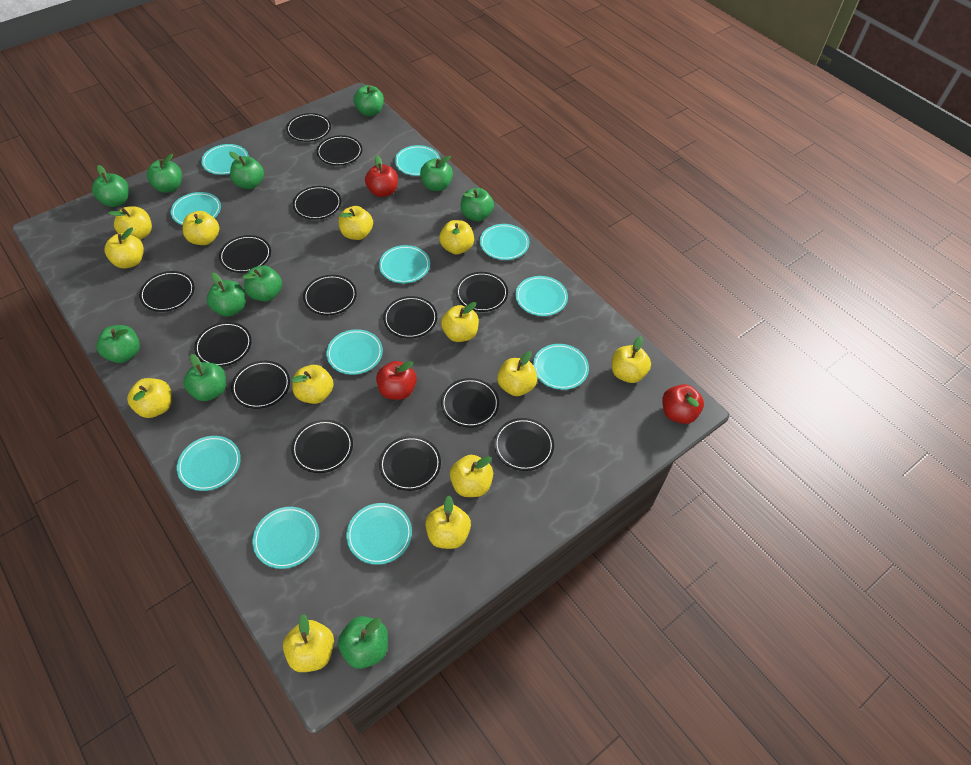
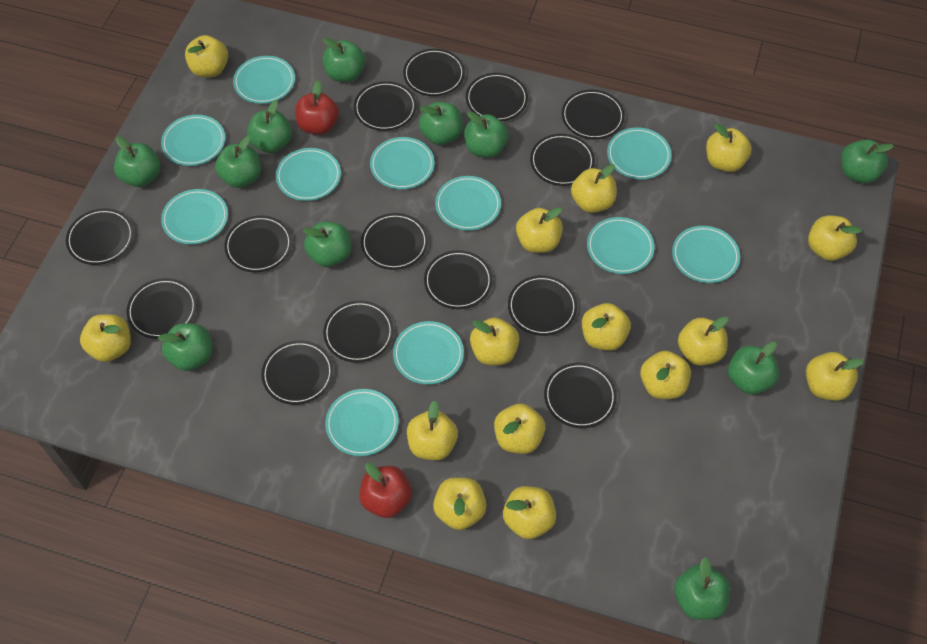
red apple: 3 -> 2
yellow apple: 13 -> 15

